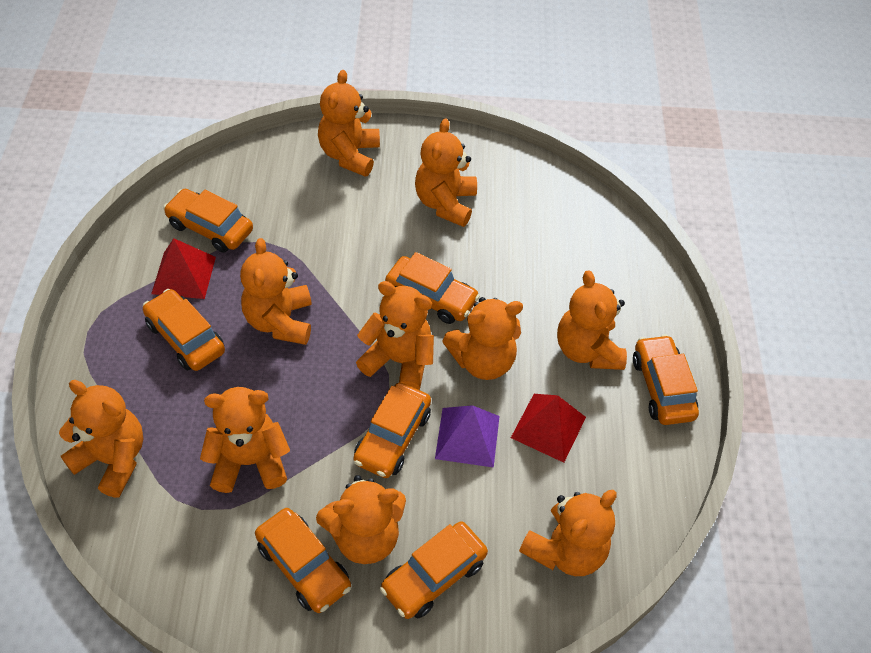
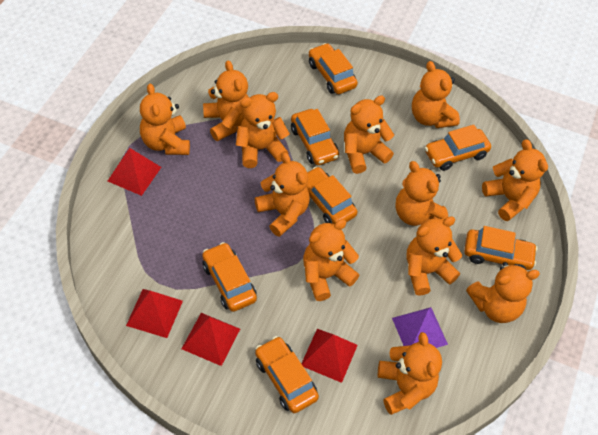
orange teddy bear: 10 -> 12
red pyramid: 2 -> 4

